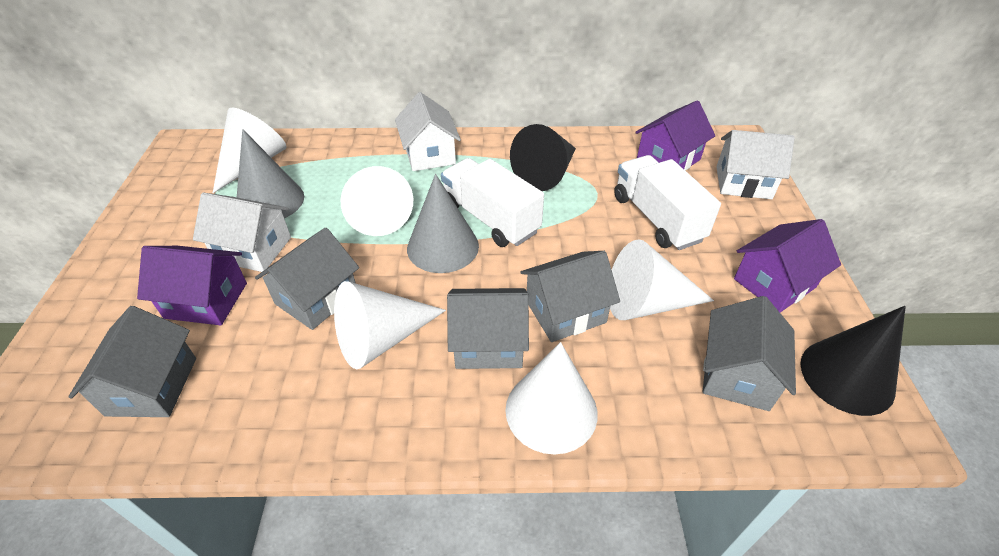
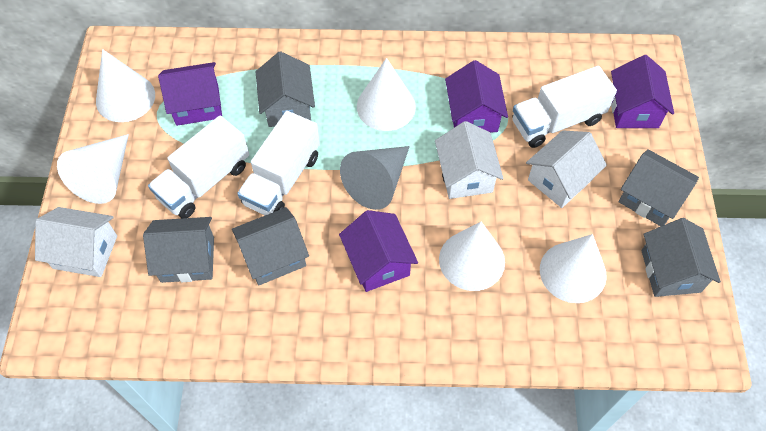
black cone: 2 -> 0
grey cone: 2 -> 1
purple house: 3 -> 4
white truck: 2 -> 3

